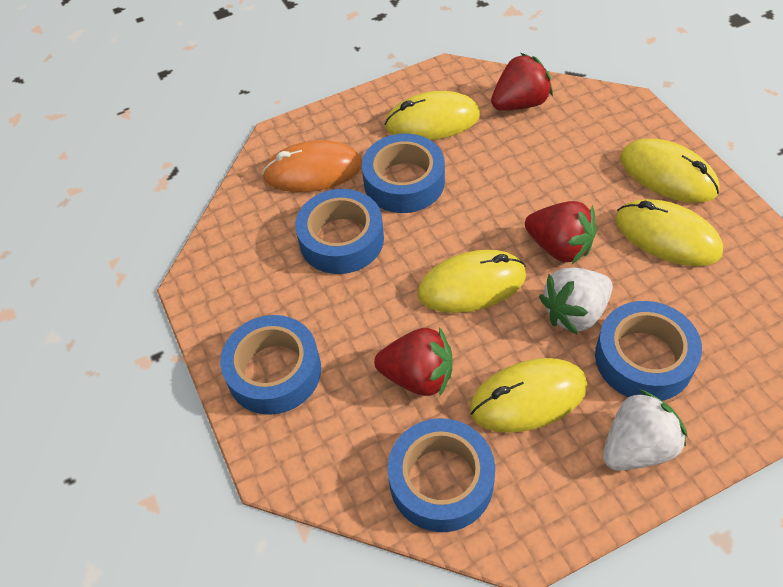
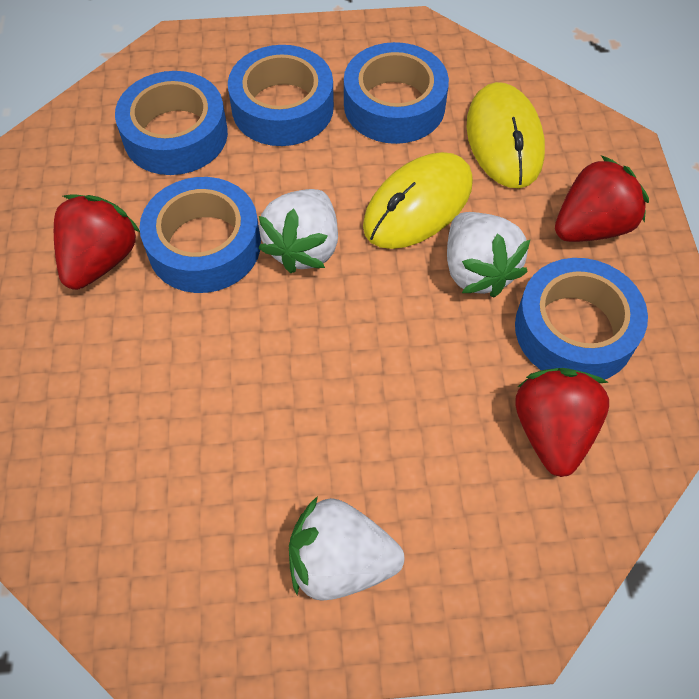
orange mouse: 1 -> 0
white strawberry: 2 -> 3
yellow mouse: 5 -> 2

